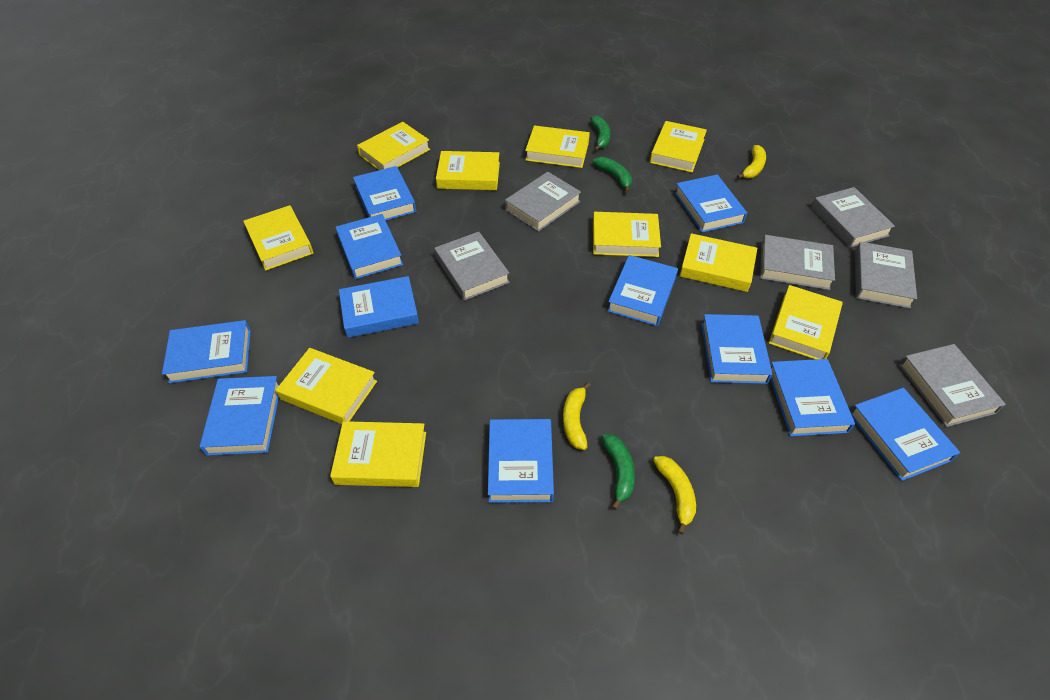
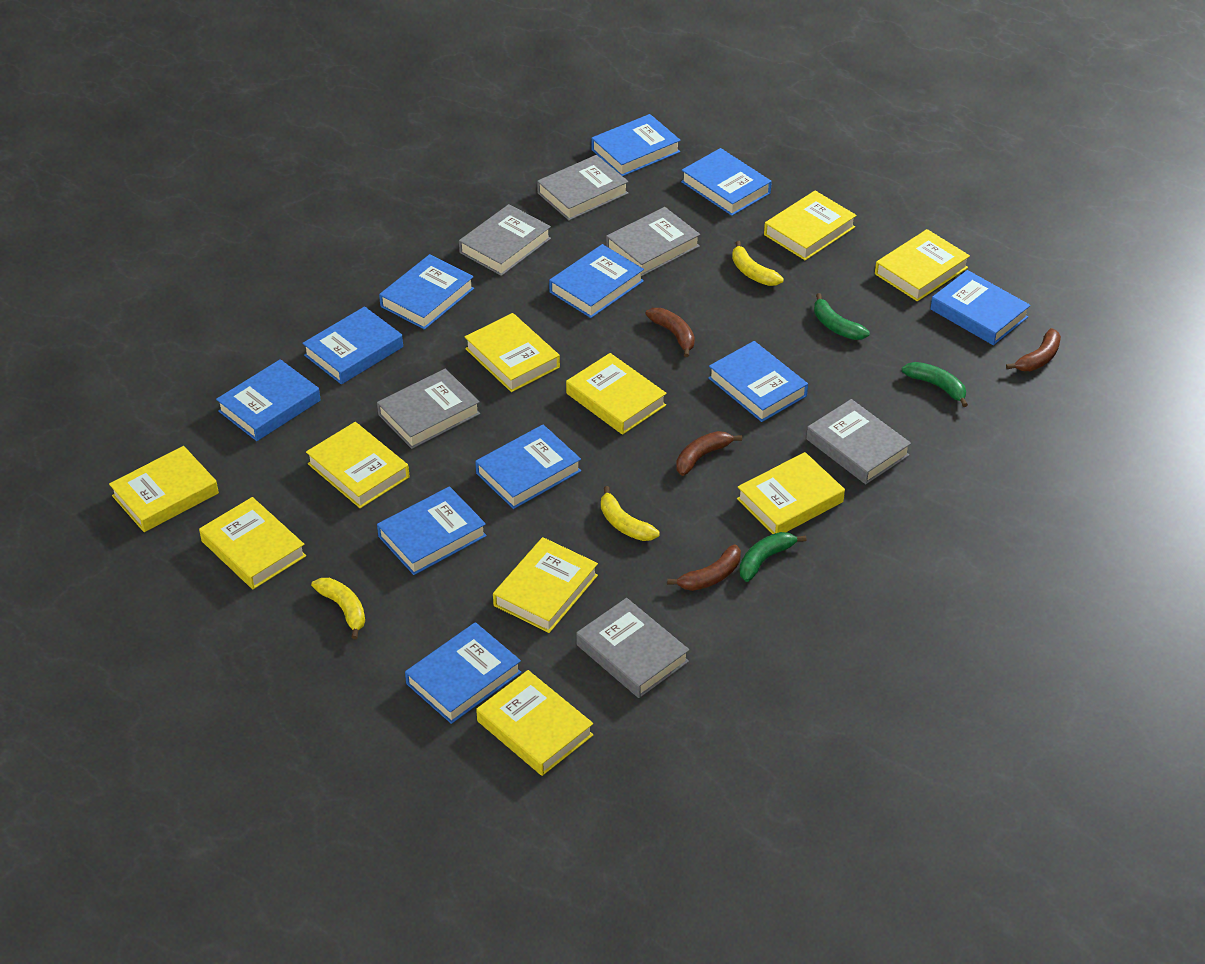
brown banana: 0 -> 4

